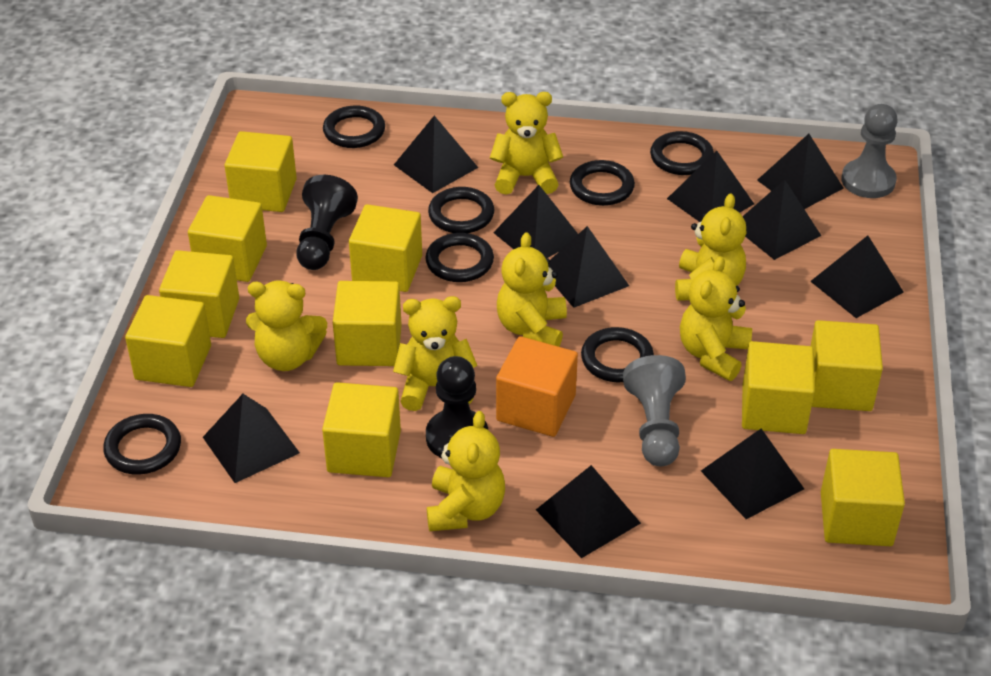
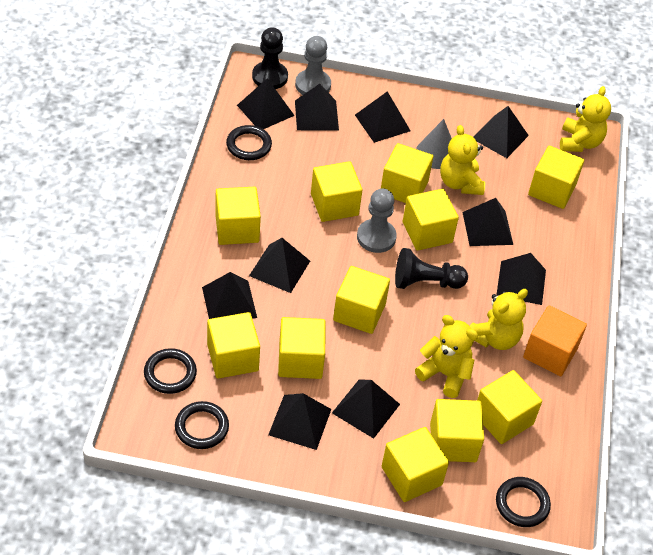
black ring: 7 -> 4
grey cone: 0 -> 1
yellow cube: 10 -> 11
yellow teddy bear: 7 -> 4

